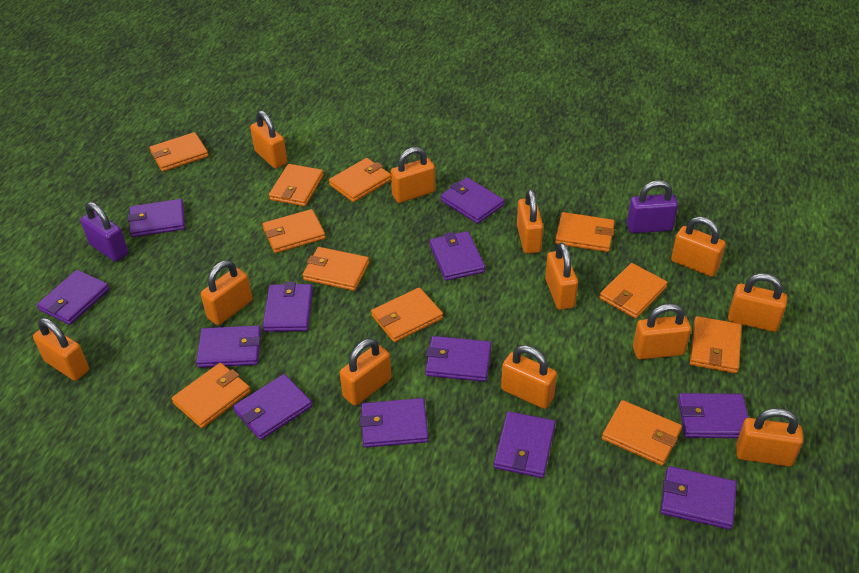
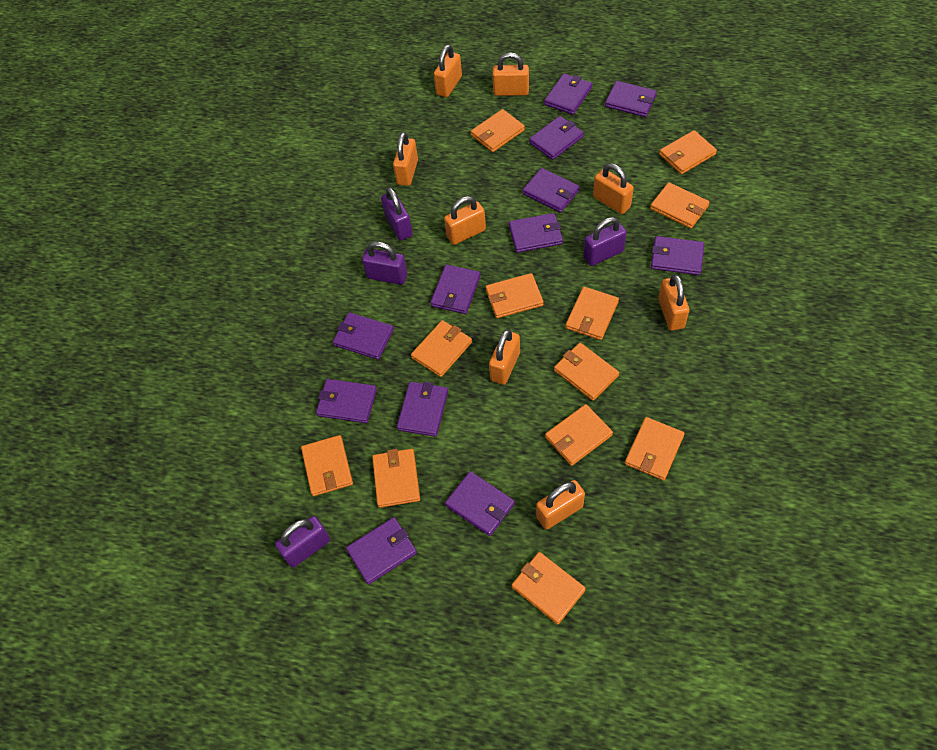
orange padlock: 12 -> 8
orange wallet: 11 -> 12
purple padlock: 2 -> 4

